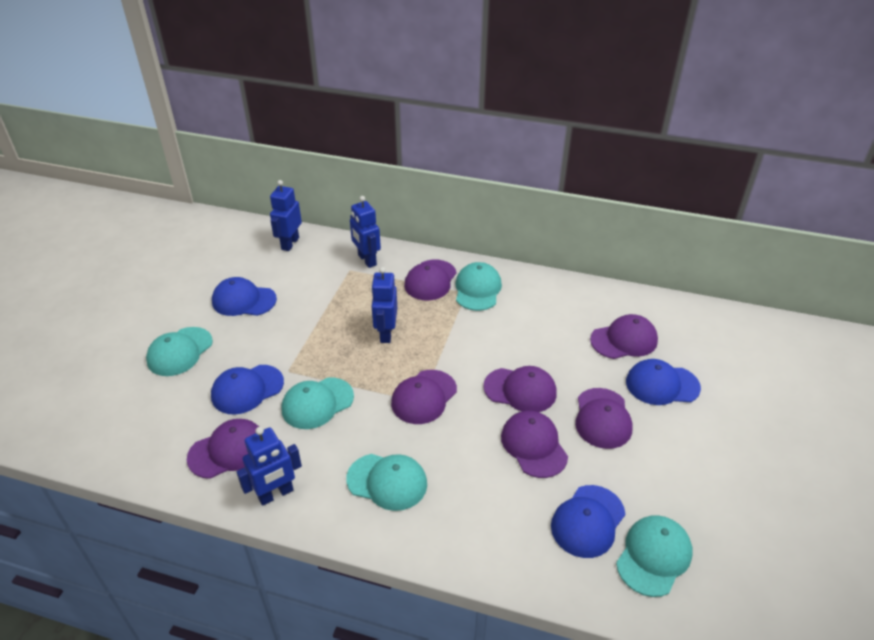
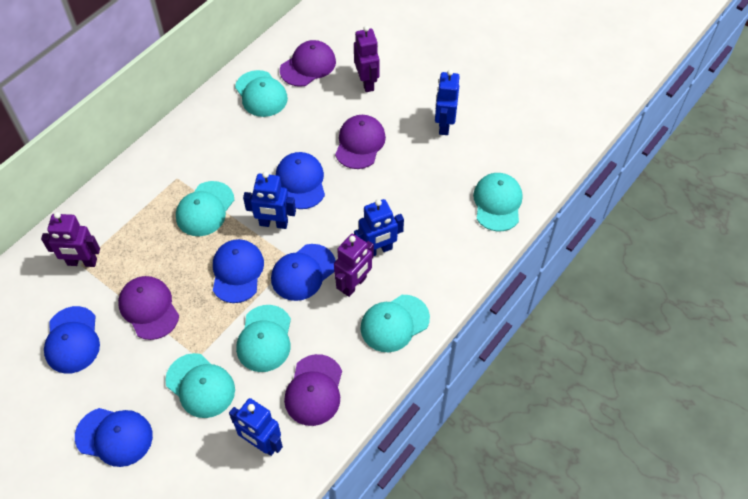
blue cap: 4 -> 5
purple cap: 7 -> 4
purple robot: 0 -> 3
turquoise cap: 5 -> 6

